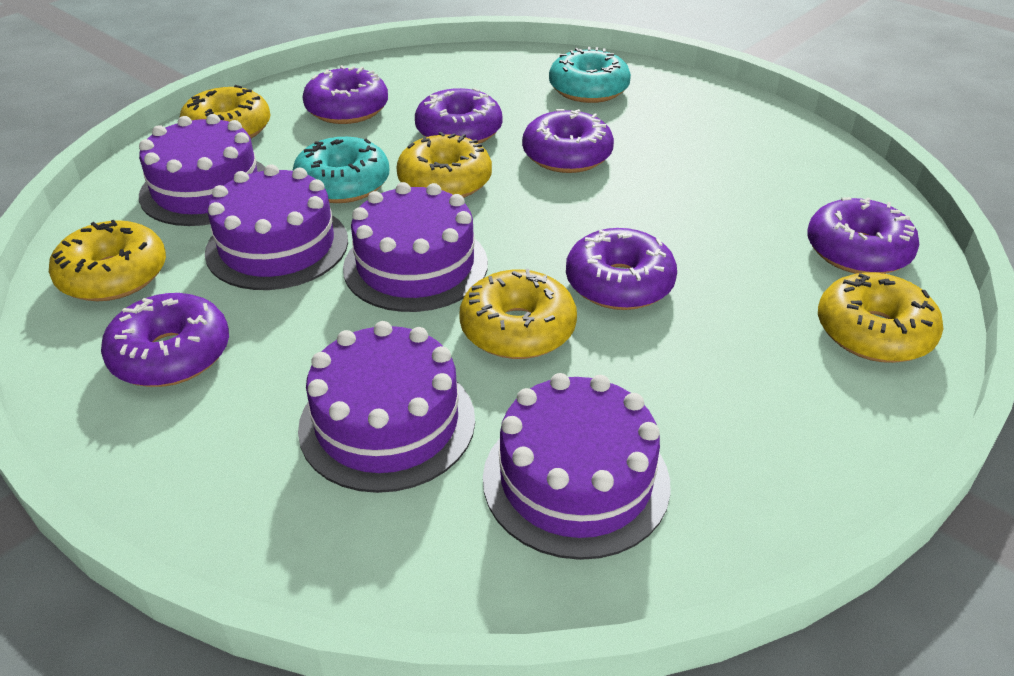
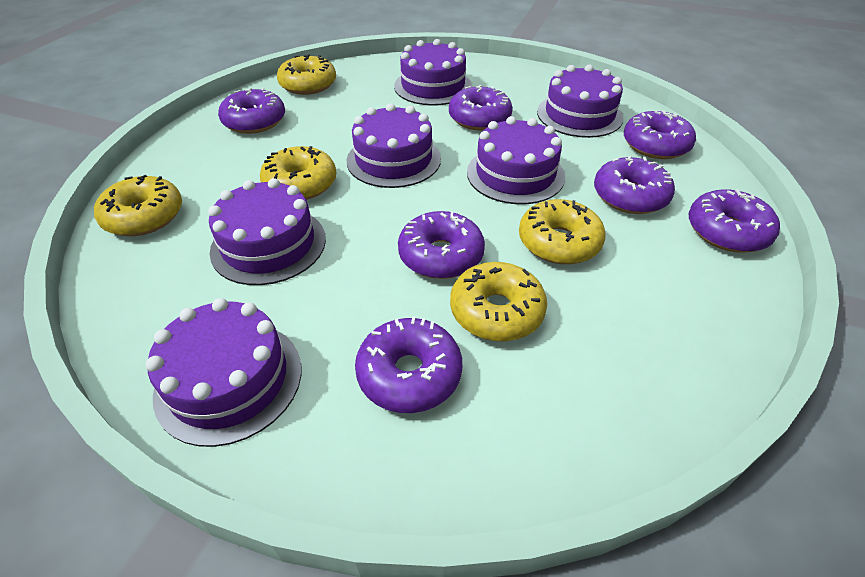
purple cake: 5 -> 6
purple donut: 6 -> 7
turquoise donut: 2 -> 0

